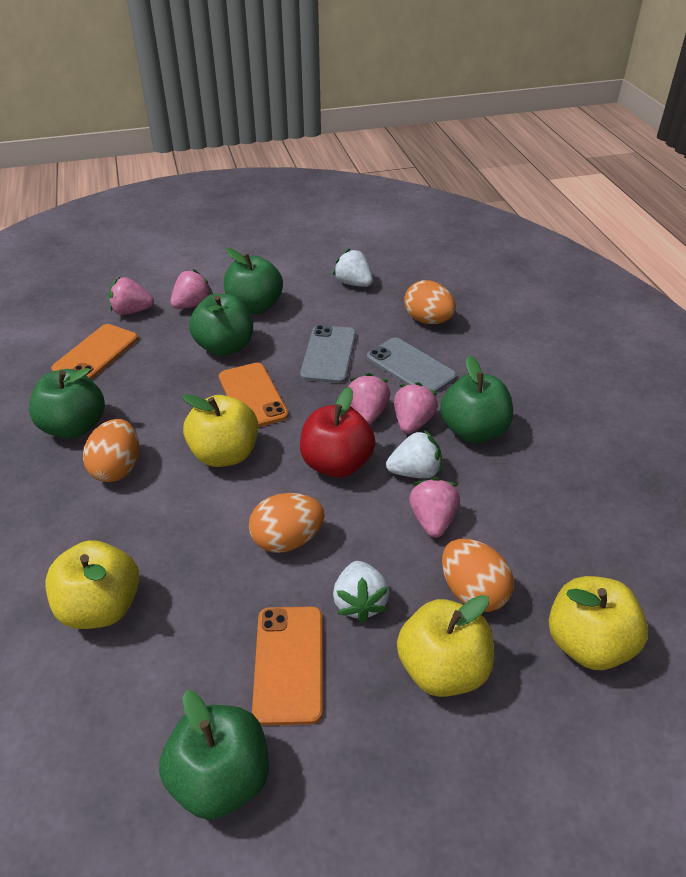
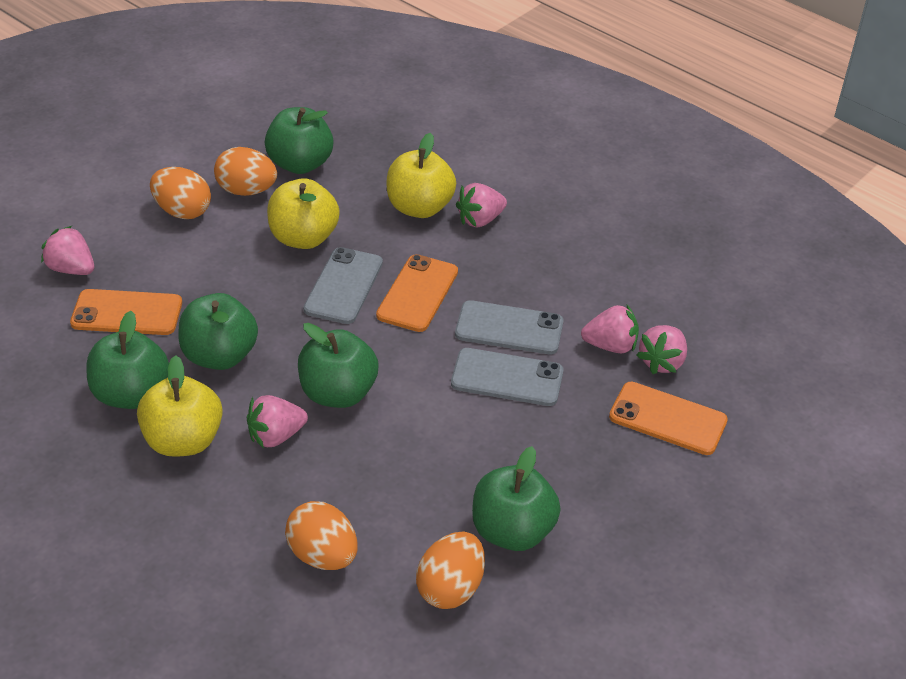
grey phone: 2 -> 3
red apple: 1 -> 0
white strawberry: 3 -> 0
yellow apple: 4 -> 3

